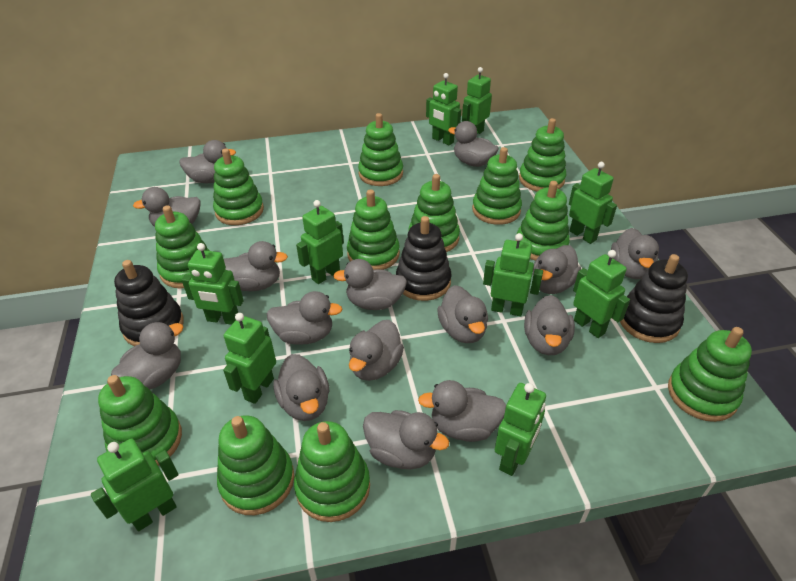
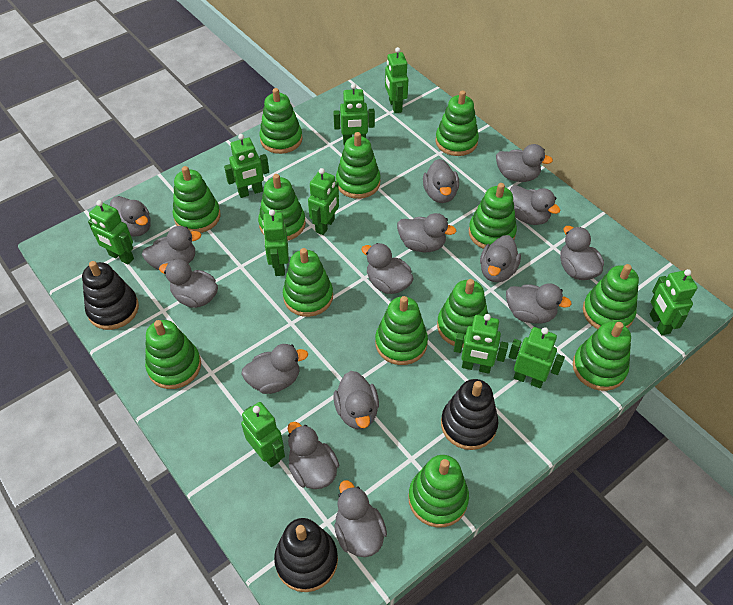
green stacking toy: 12 -> 13

